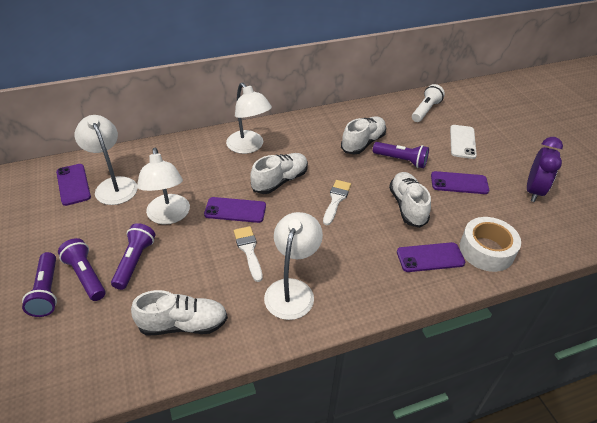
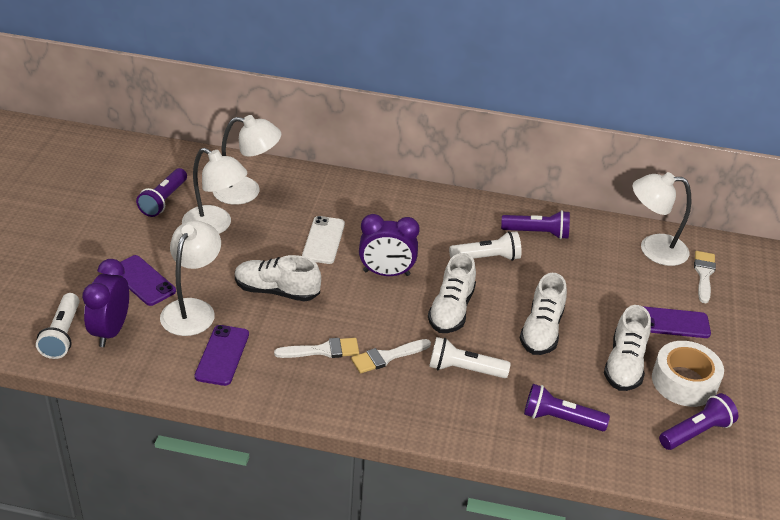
purple clock: 1 -> 2
purple phone: 4 -> 3
white brush: 2 -> 3
white flashlight: 1 -> 3

